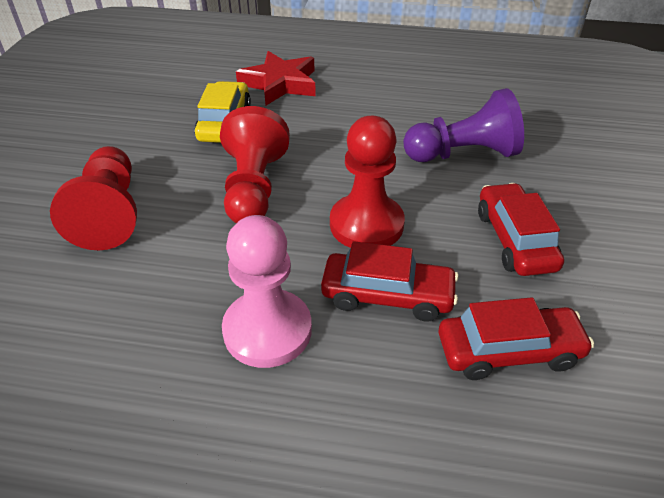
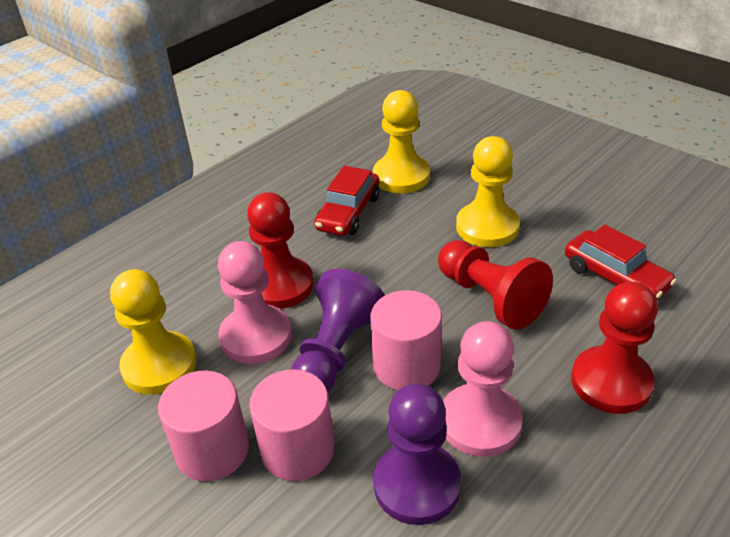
pink cylinder: 0 -> 3
pink pawn: 1 -> 2
purple pawn: 1 -> 2
red car: 3 -> 2
red star: 1 -> 0
yellow car: 1 -> 0
yellow pawn: 0 -> 3

